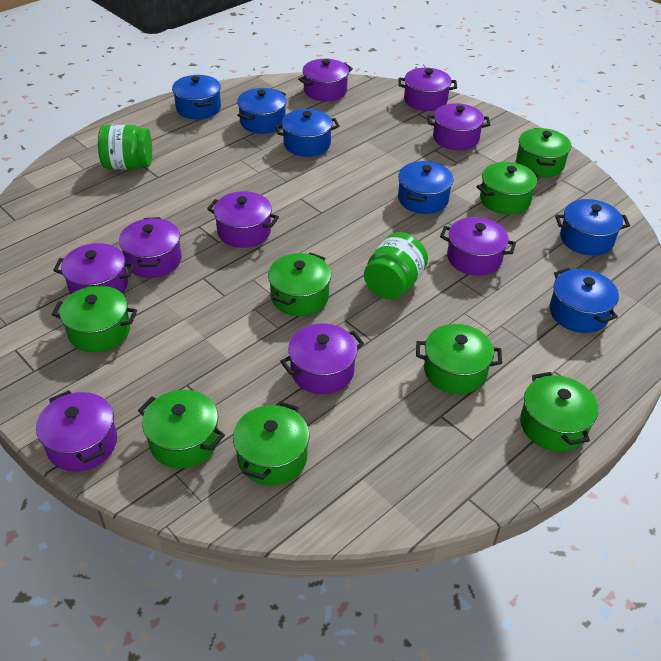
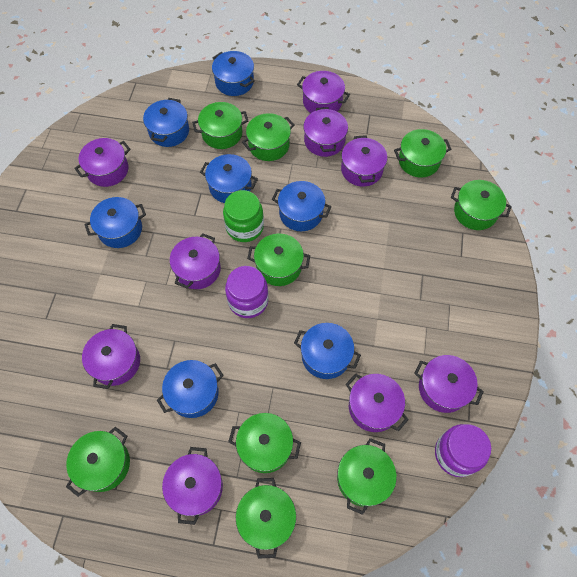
blue pot: 6 -> 7
green jar: 2 -> 1
green pot: 8 -> 9
purple jar: 0 -> 2

